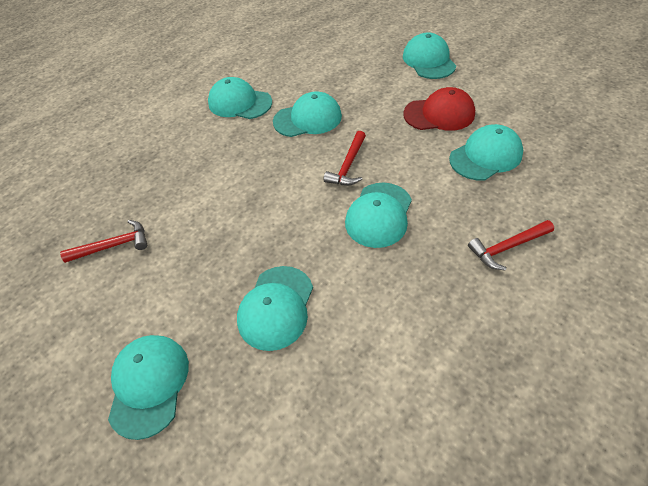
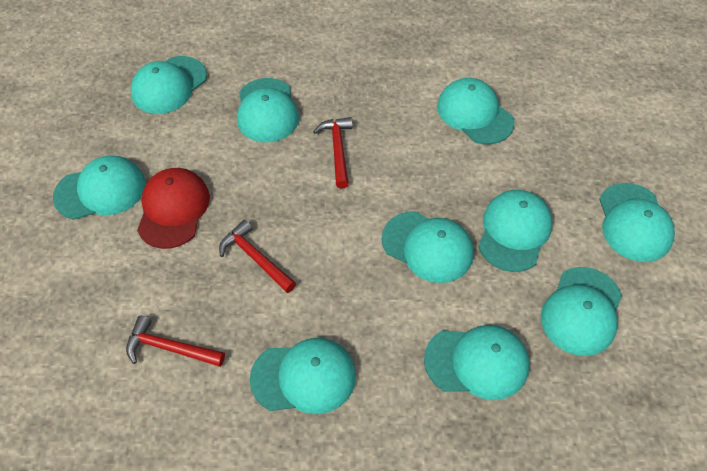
turquoise cap: 7 -> 10

